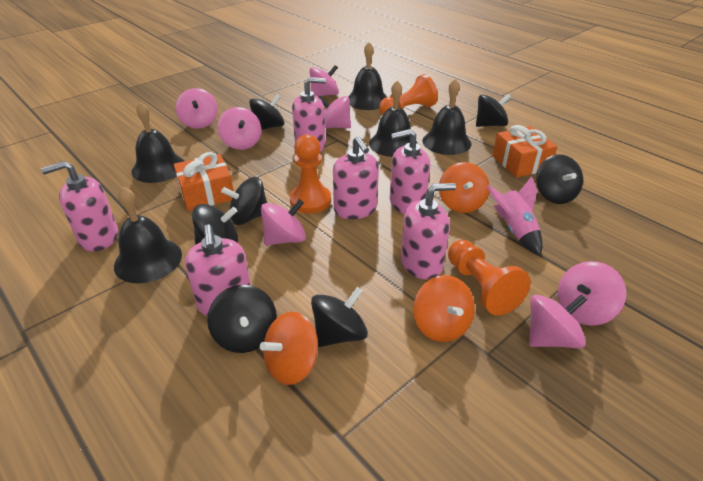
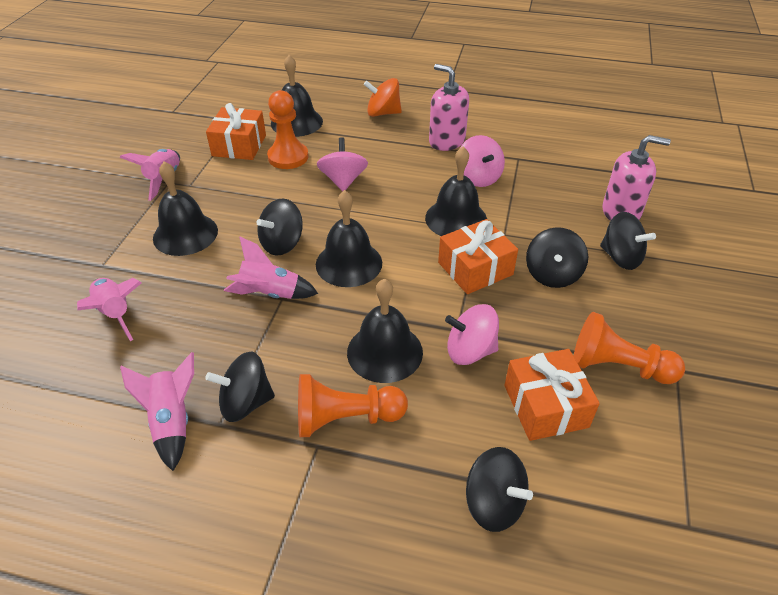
black spinning top: 7 -> 5
orange gift: 2 -> 3
orange spinning top: 3 -> 1
pink rocket: 1 -> 4
pink soap dispenser: 6 -> 2
pink spinning top: 7 -> 3

